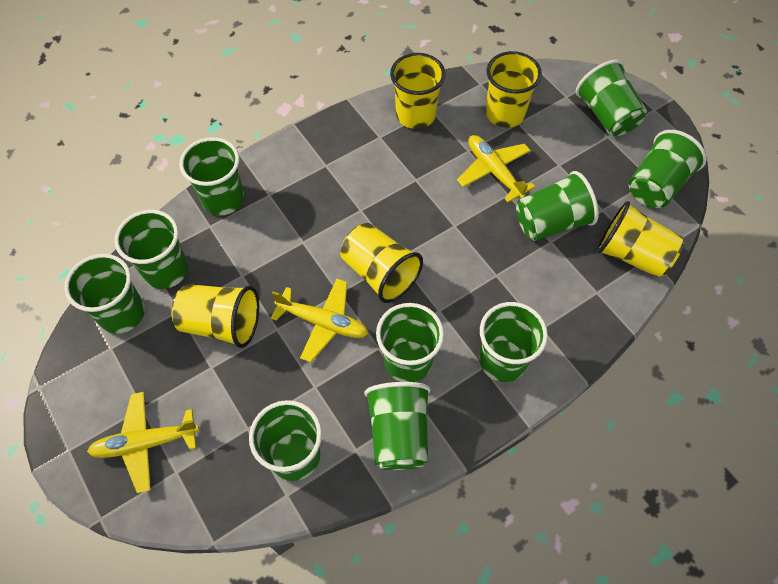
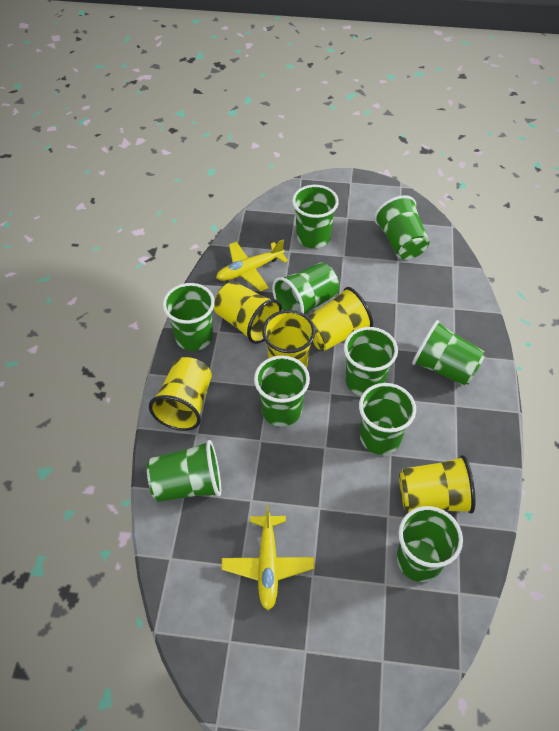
yellow plane: 3 -> 2

